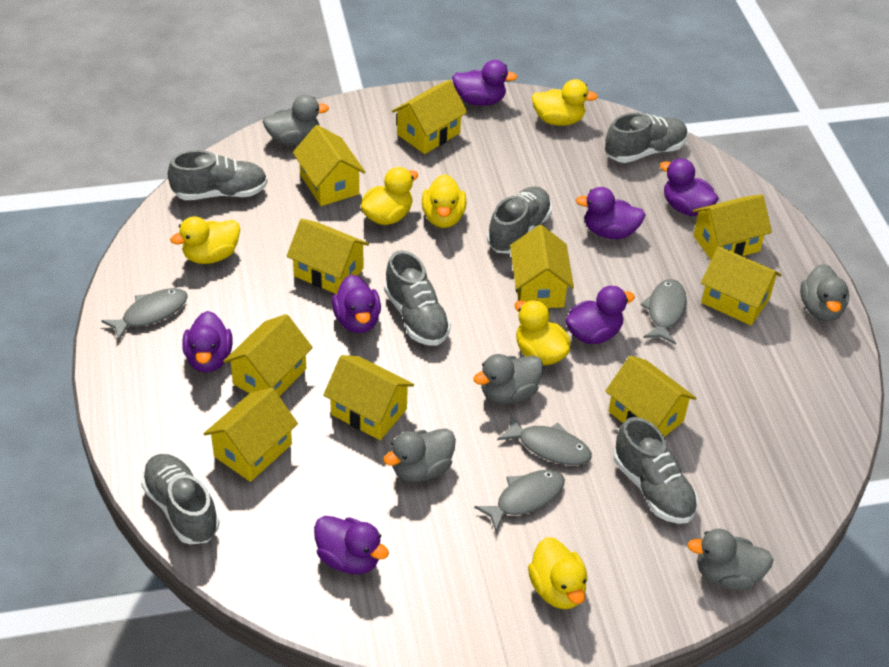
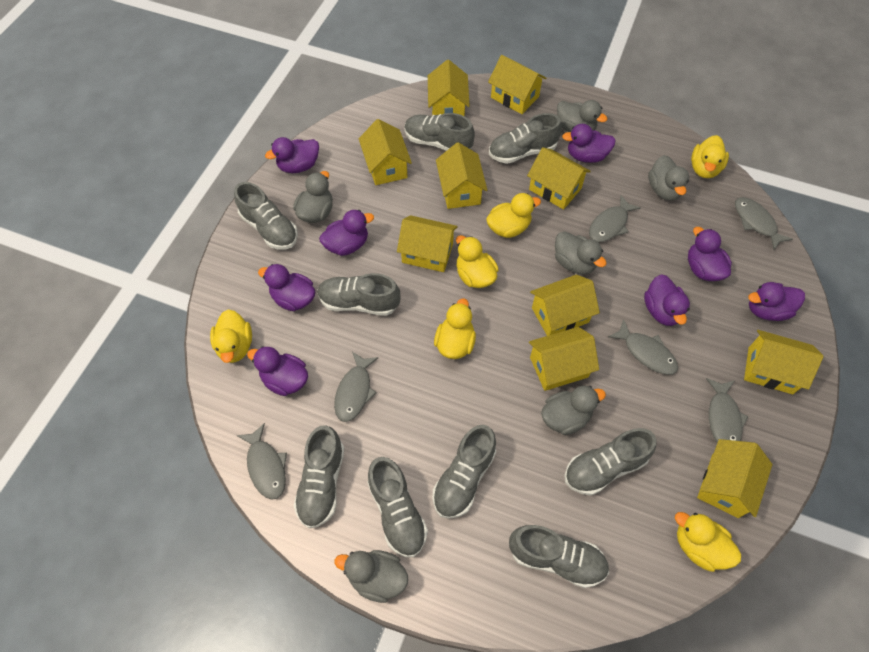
grey duck: 5 -> 6
grey fish: 4 -> 6
grey shoe: 6 -> 9
purple duck: 7 -> 8

